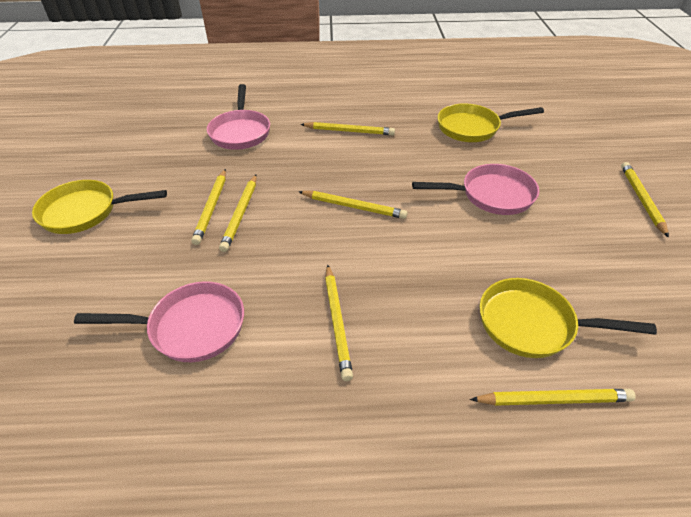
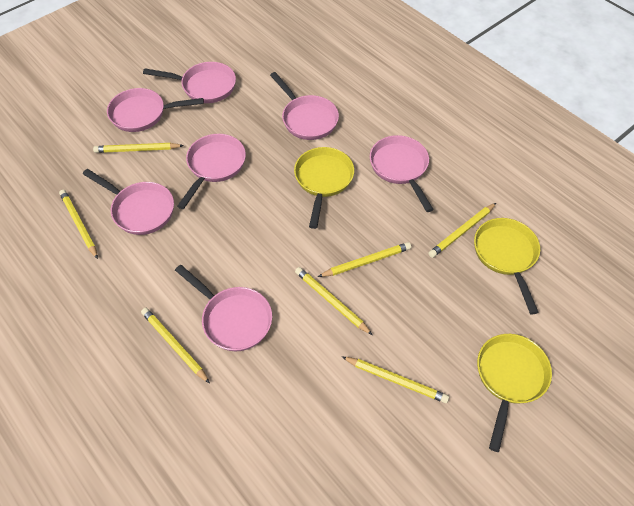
pink pan: 3 -> 7

